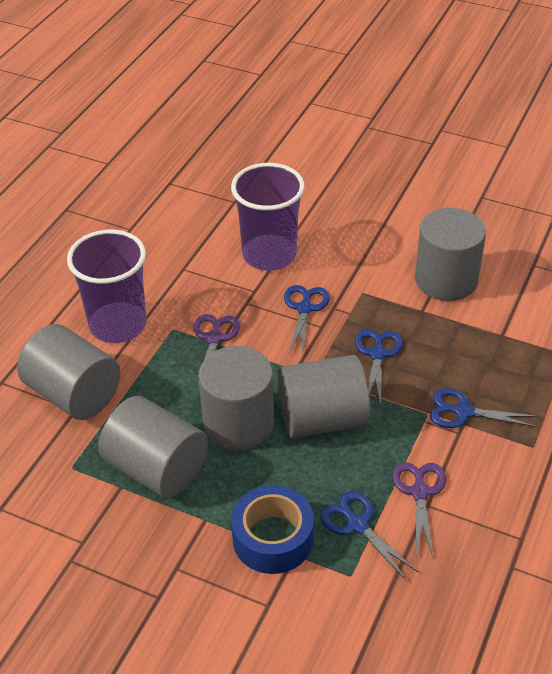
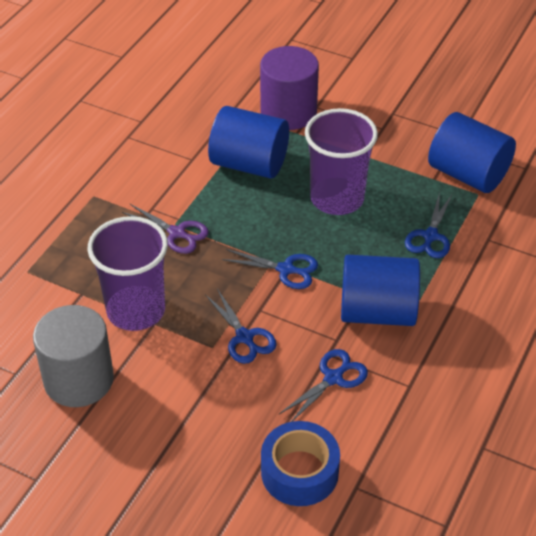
blue cylinder: 0 -> 3
grey cylinder: 5 -> 1
purple cylinder: 0 -> 1
purple scissors: 2 -> 1

